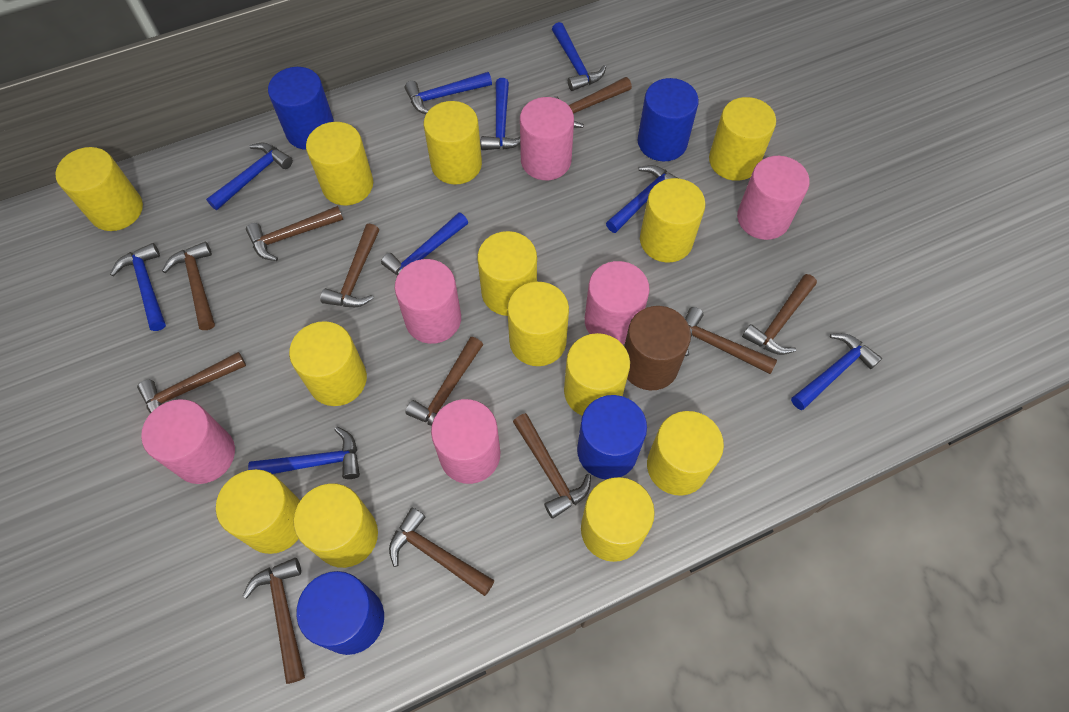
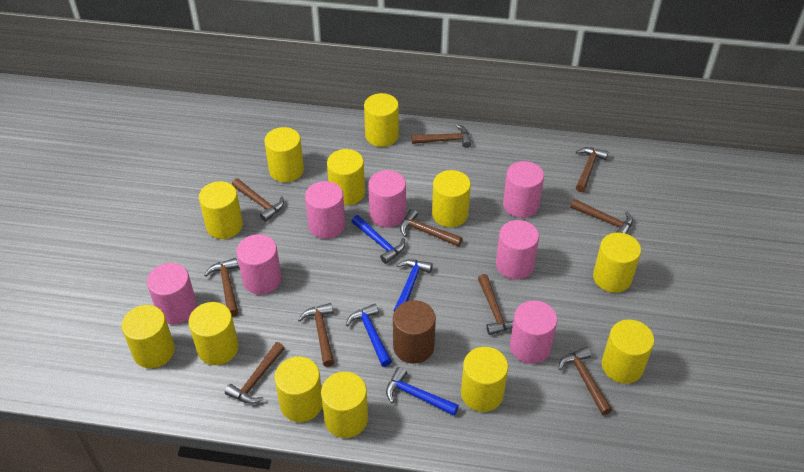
blue cylinder: 4 -> 0
blue hammer: 9 -> 4
brown hammer: 11 -> 10
pink cylinder: 6 -> 7
yellow cylinder: 13 -> 12

